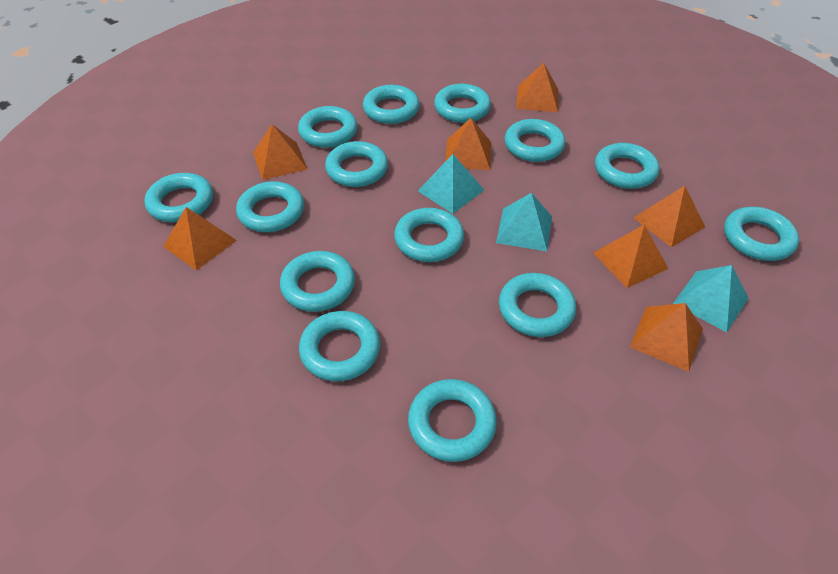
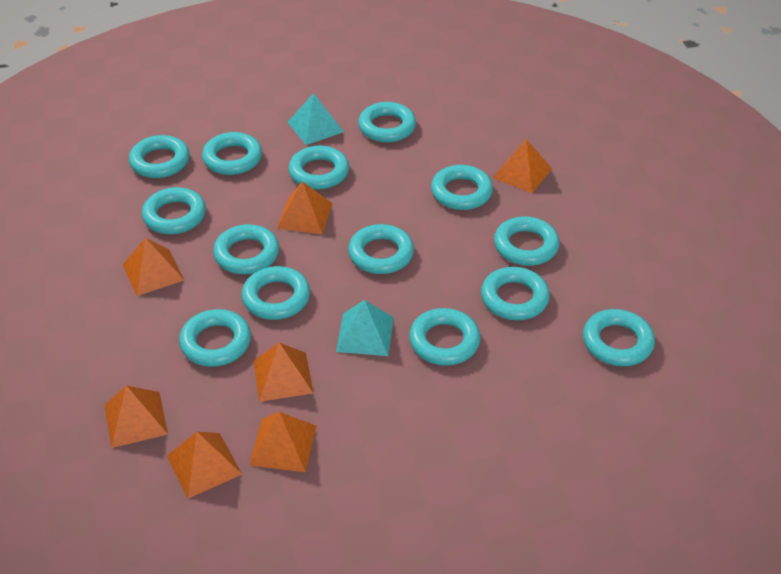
turquoise pyramid: 3 -> 2

